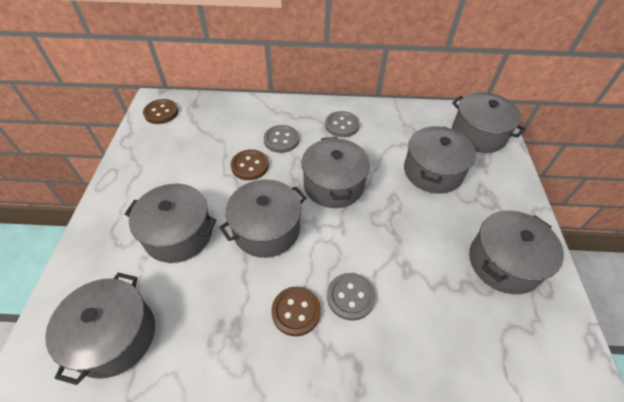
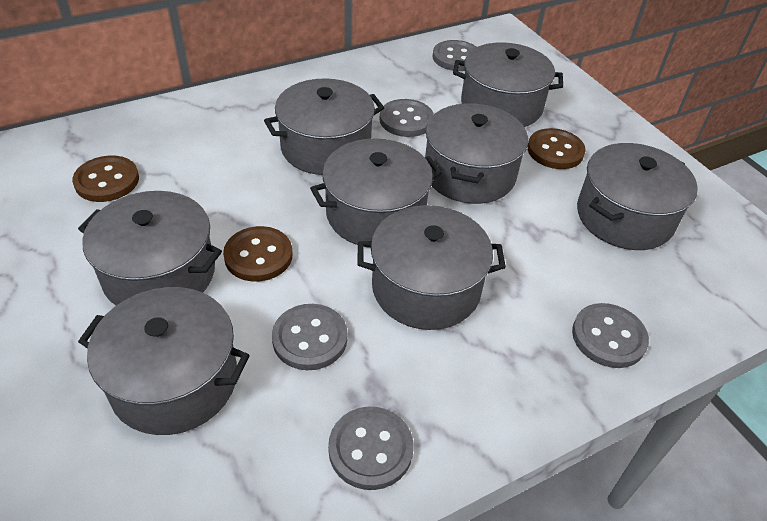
grey button: 3 -> 5
grey pot: 7 -> 8

